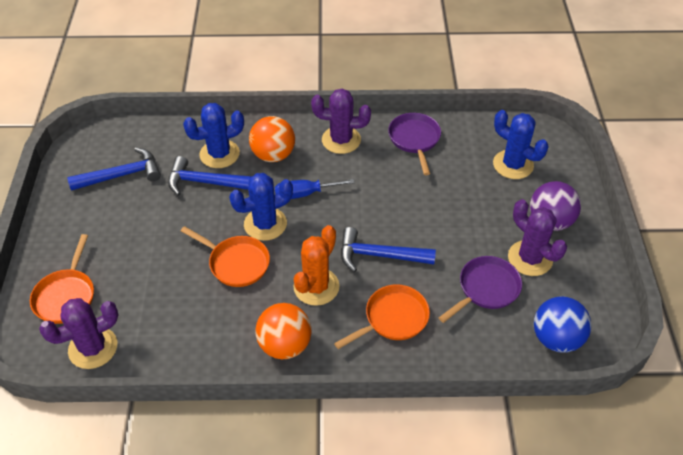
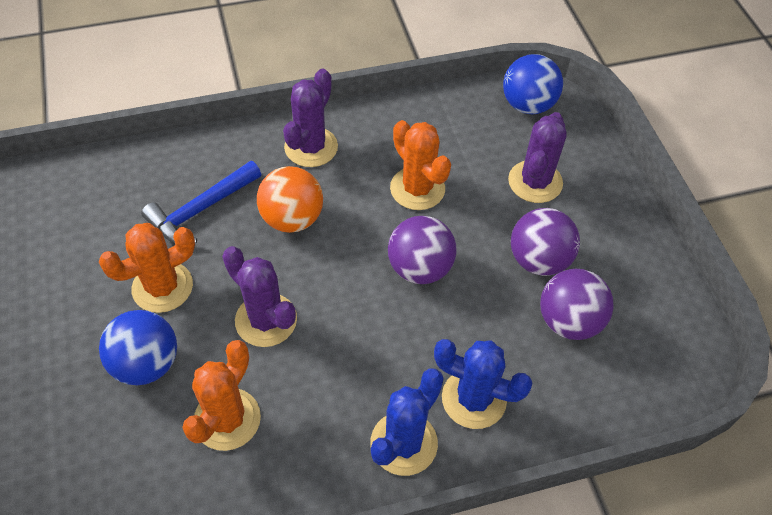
blue ball: 1 -> 2
blue cactus: 3 -> 2
blue hammer: 3 -> 1
blue screwdriver: 1 -> 0
orange ball: 2 -> 1
orange cactus: 1 -> 3
orange pan: 3 -> 0
purple ball: 1 -> 3
purple pan: 2 -> 0

